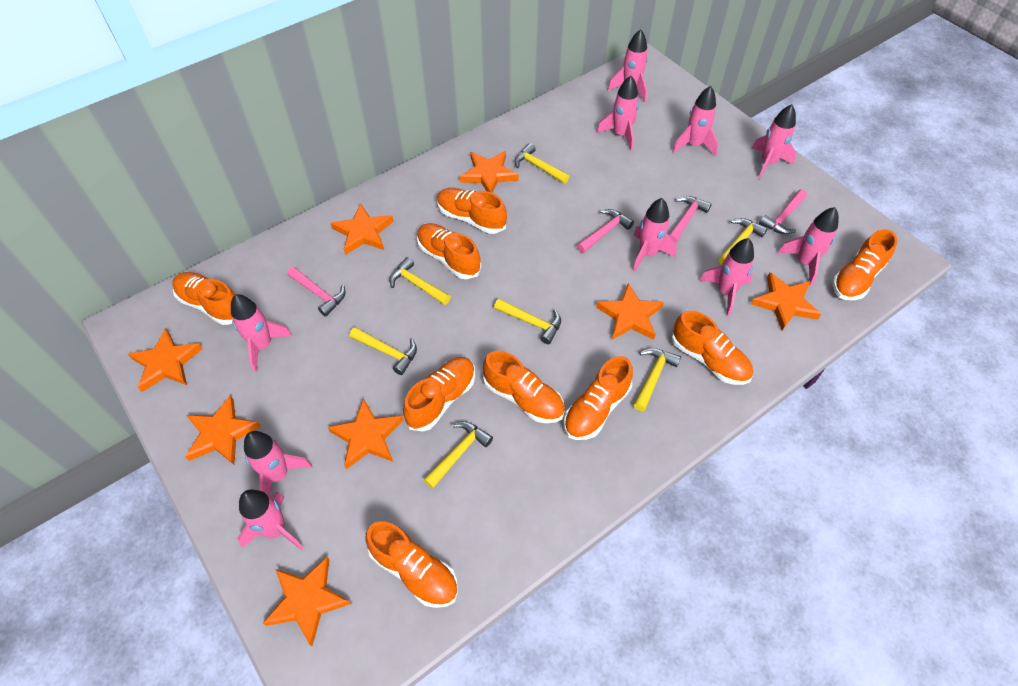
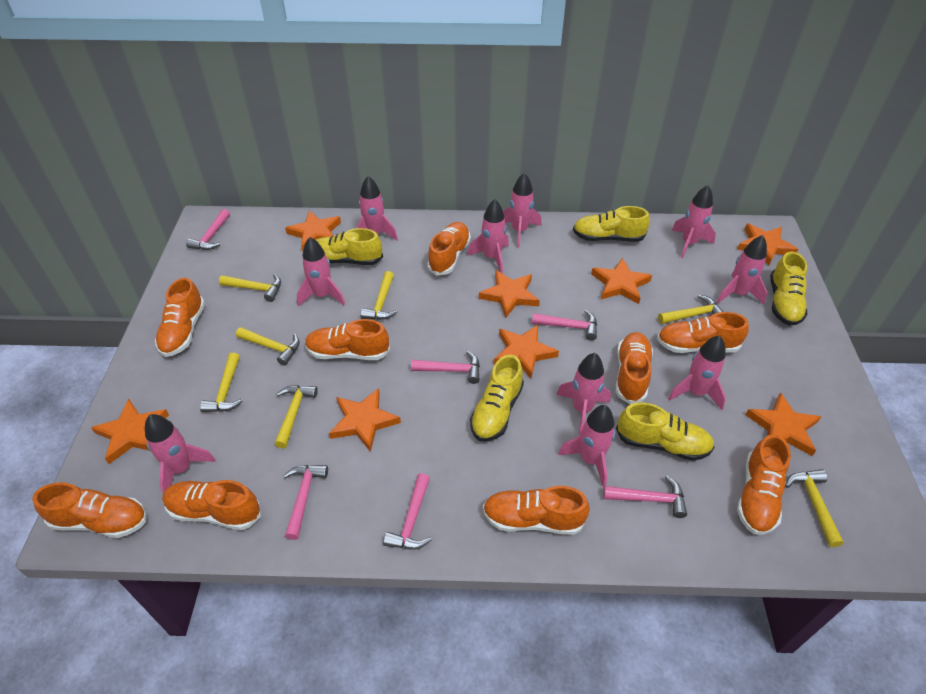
pink hammer: 4 -> 6
yellow shoe: 0 -> 5

